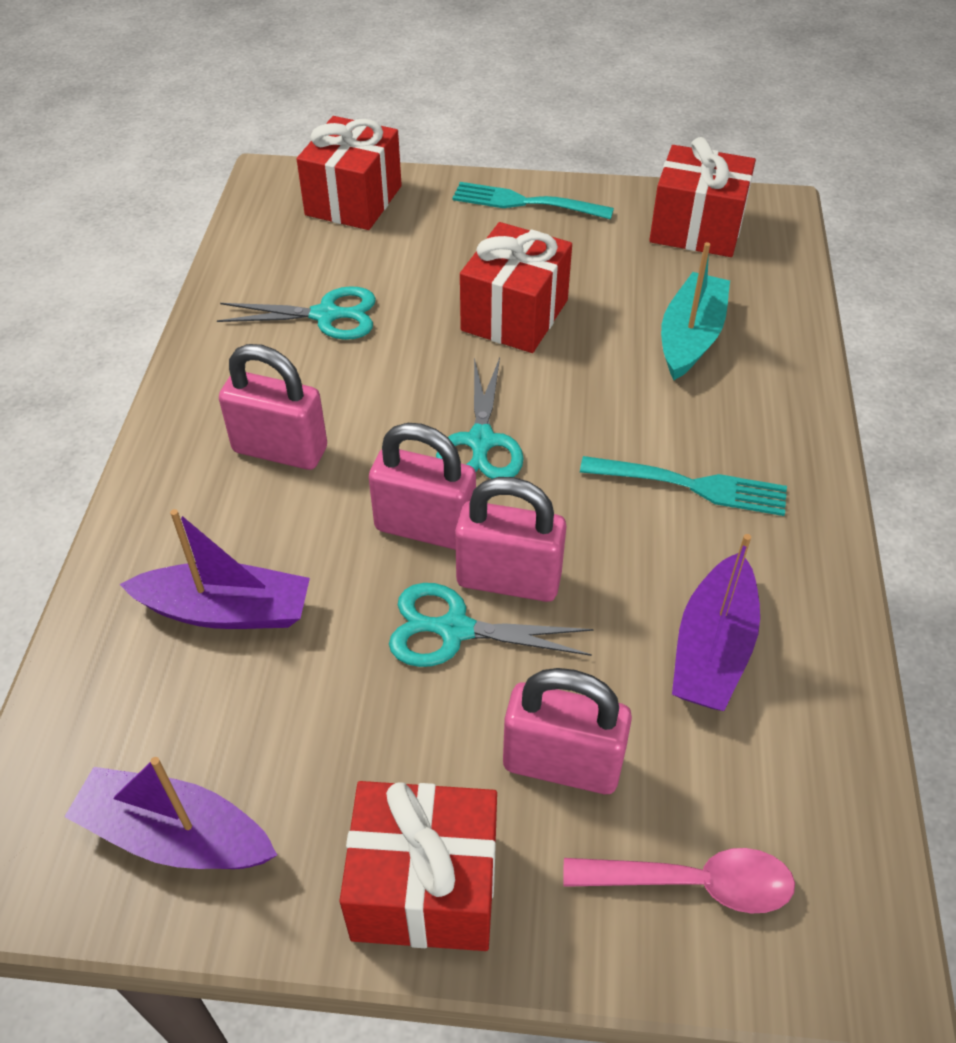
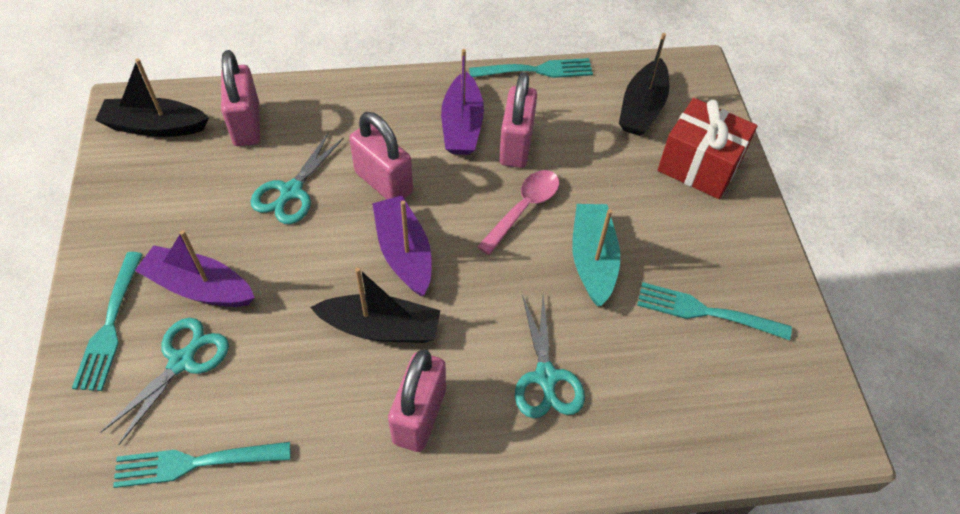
black boat: 0 -> 3
red gift: 4 -> 1
turquoise fork: 2 -> 4

